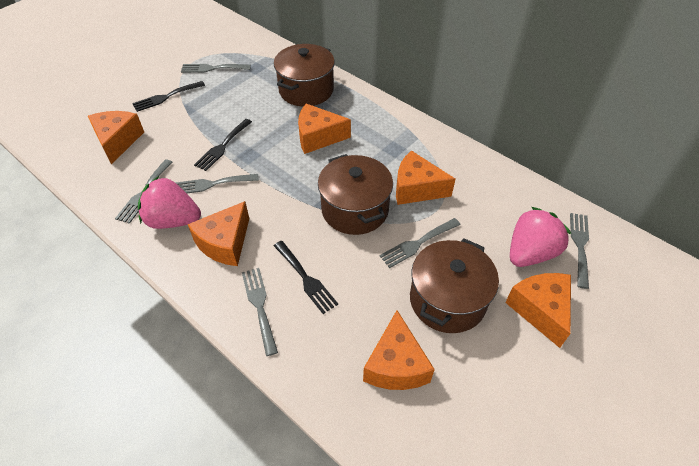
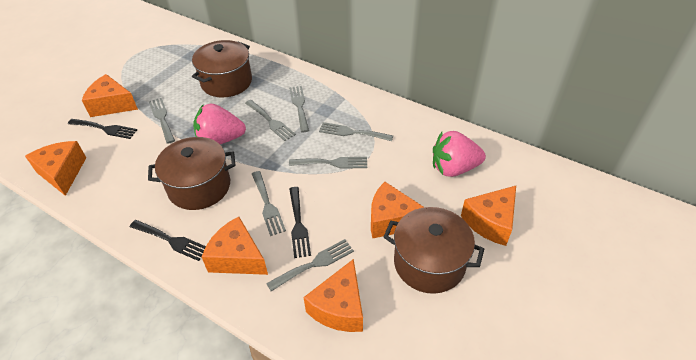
grey fork: 6 -> 7

